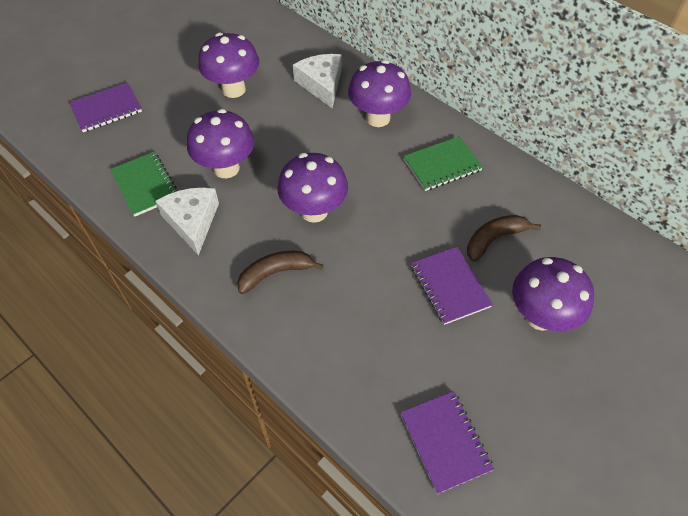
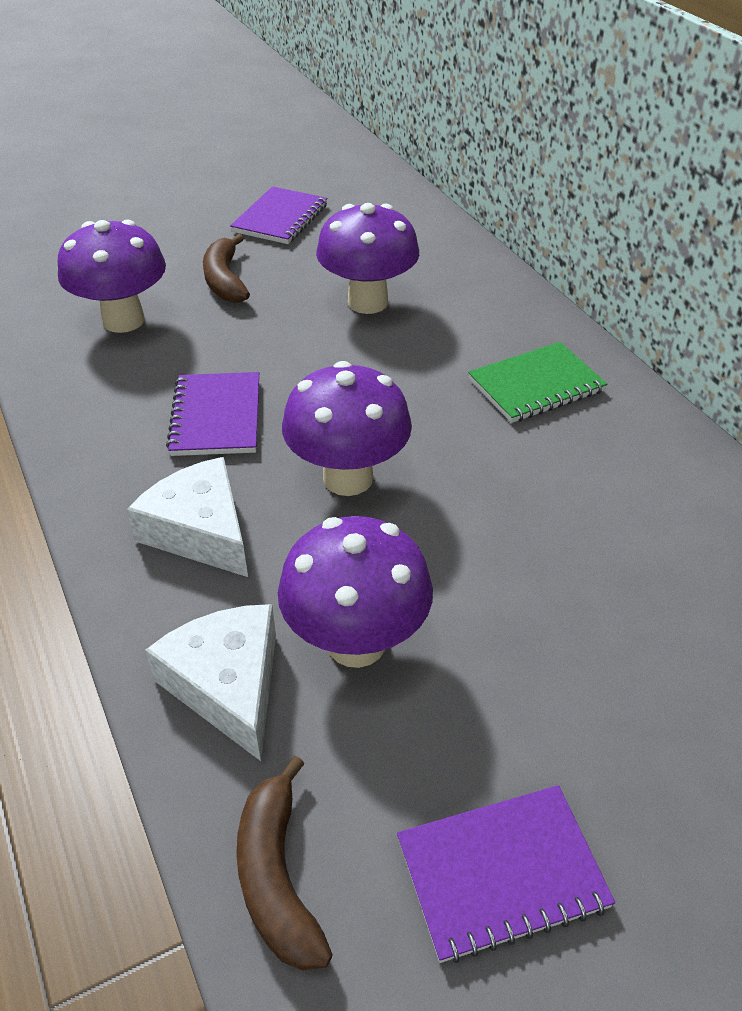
green notebook: 2 -> 1
purple mushroom: 5 -> 4

